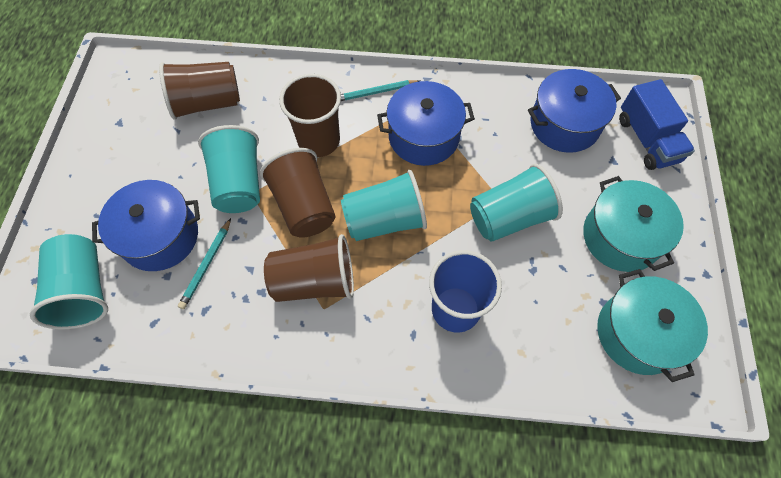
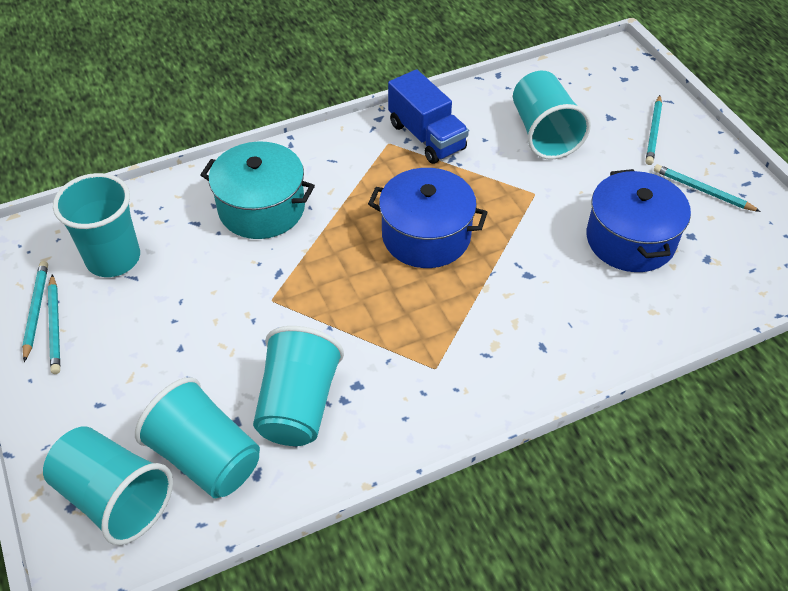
blue cup: 1 -> 0
blue pot: 3 -> 2
brown cup: 4 -> 0
turquoise cup: 4 -> 5
turquoise pencil: 2 -> 4
turquoise pot: 2 -> 1

